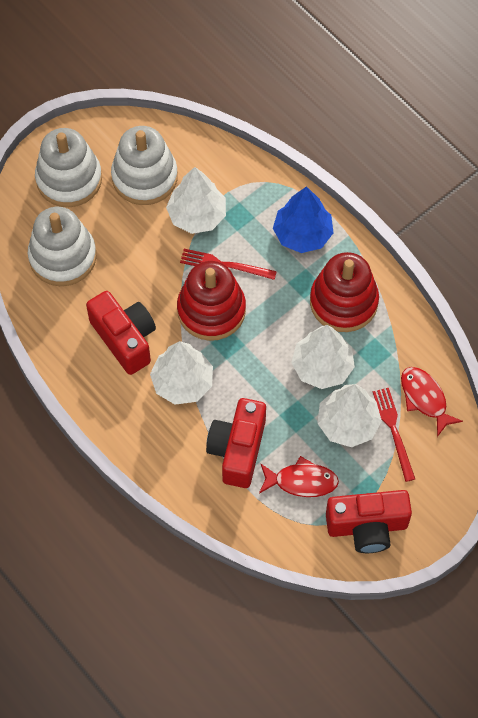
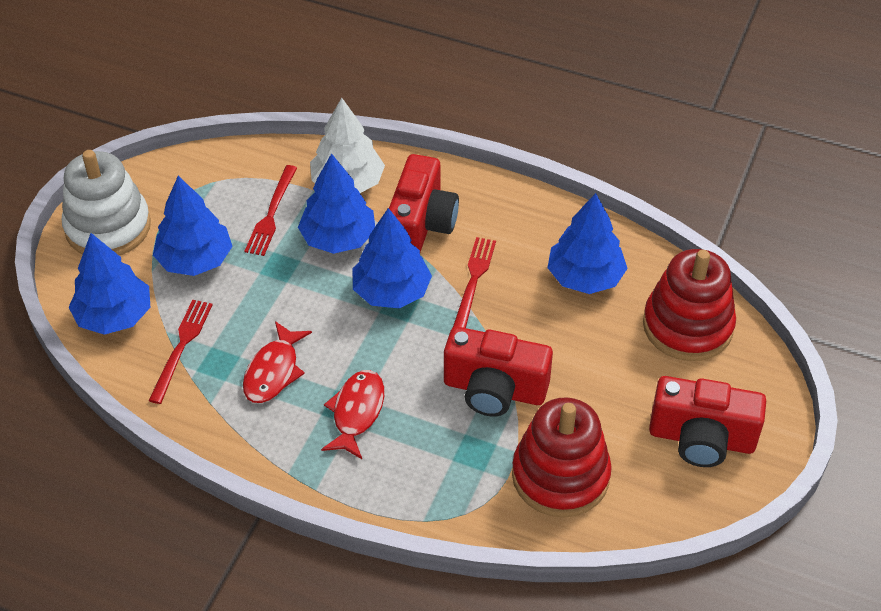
blue tree: 1 -> 5
red fork: 2 -> 3
white stacking toy: 3 -> 1
white tree: 4 -> 1

